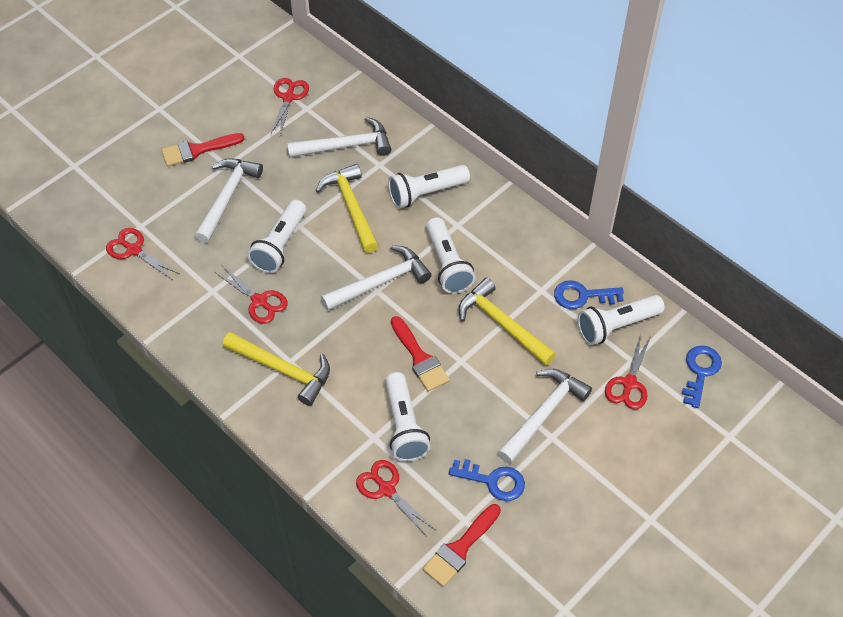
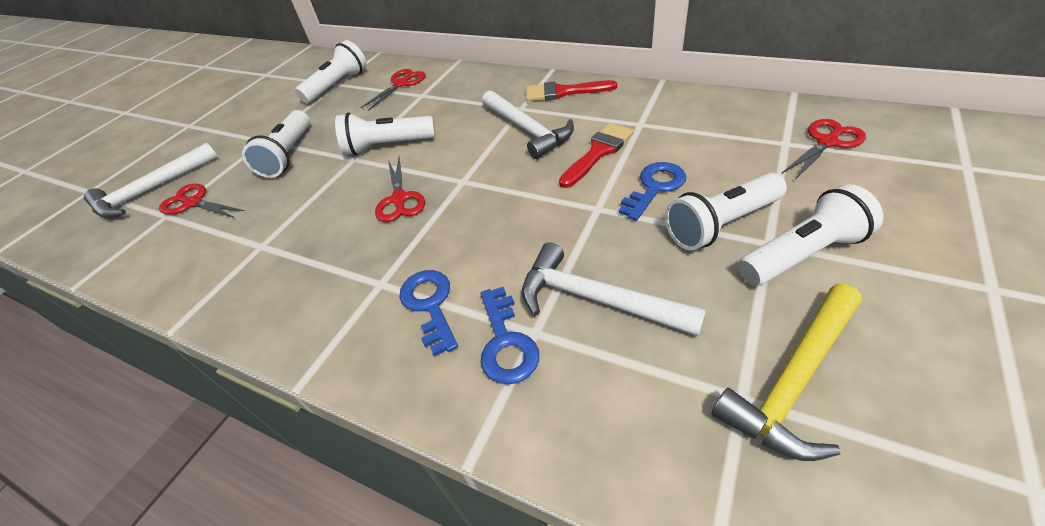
red brush: 3 -> 2
red scissors: 5 -> 4
white hammer: 4 -> 3
yellow hammer: 3 -> 1

